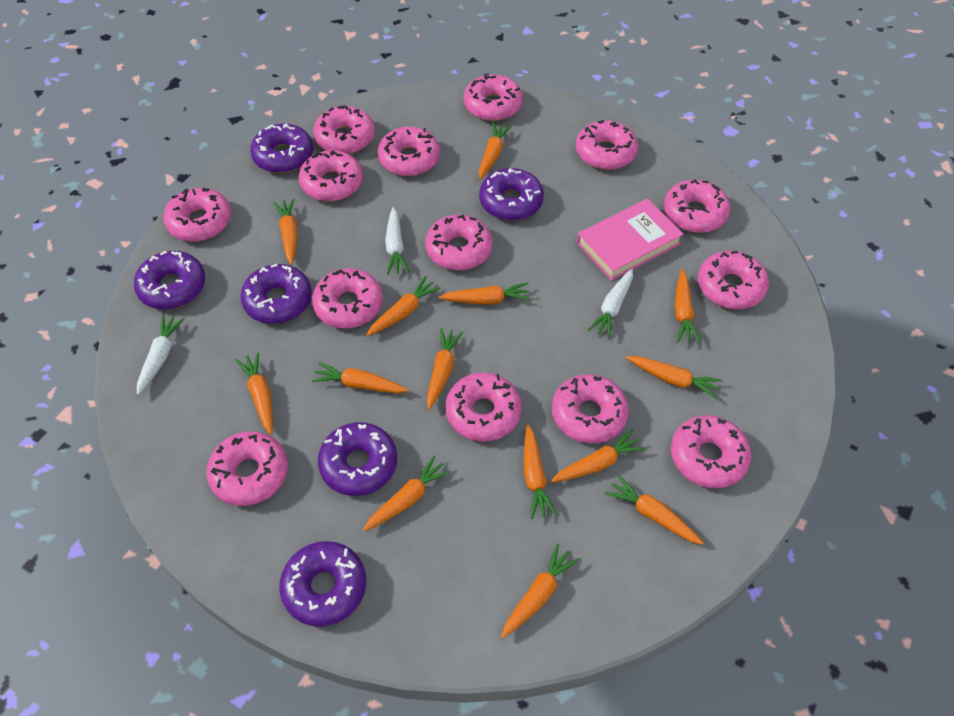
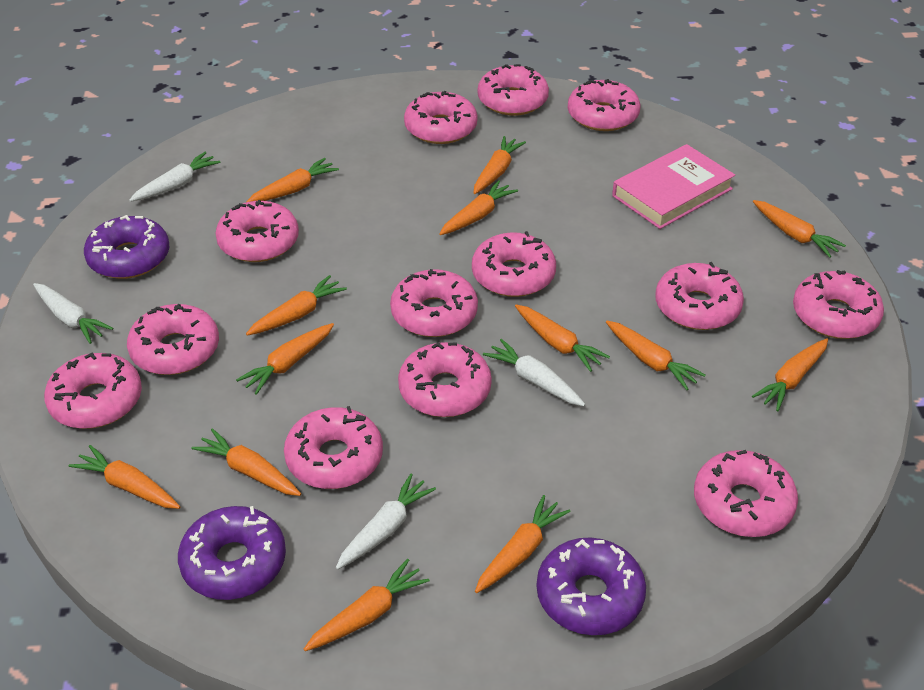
orange carrot: 14 -> 13
pink donut: 14 -> 13
purple donut: 6 -> 3
white carrot: 3 -> 4

